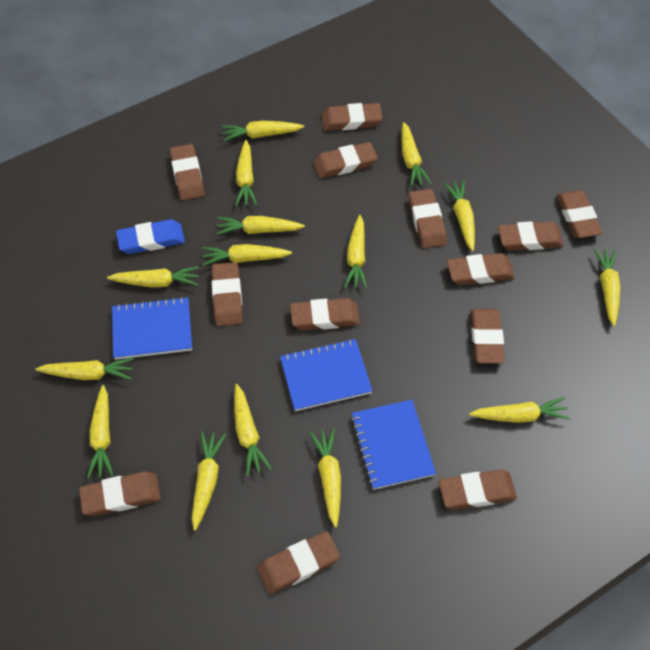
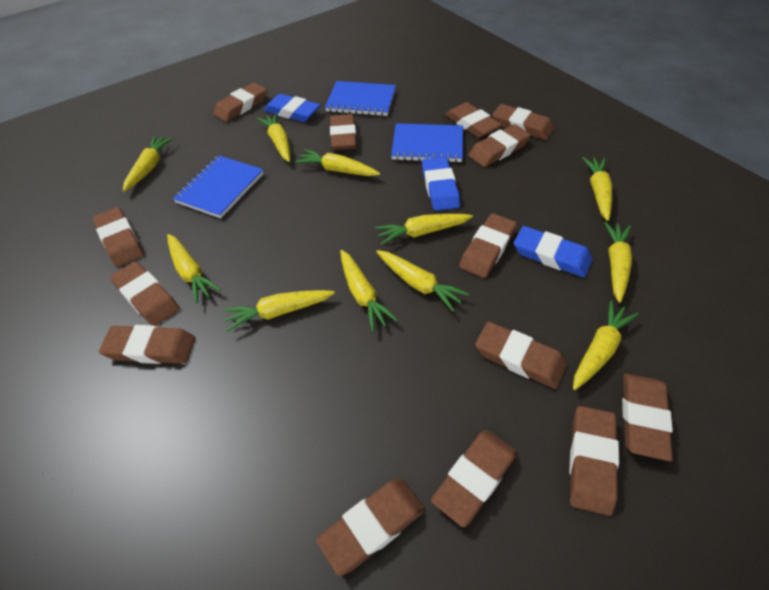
blue eraser: 1 -> 3
brown eraser: 13 -> 14
yellow carrot: 15 -> 11

